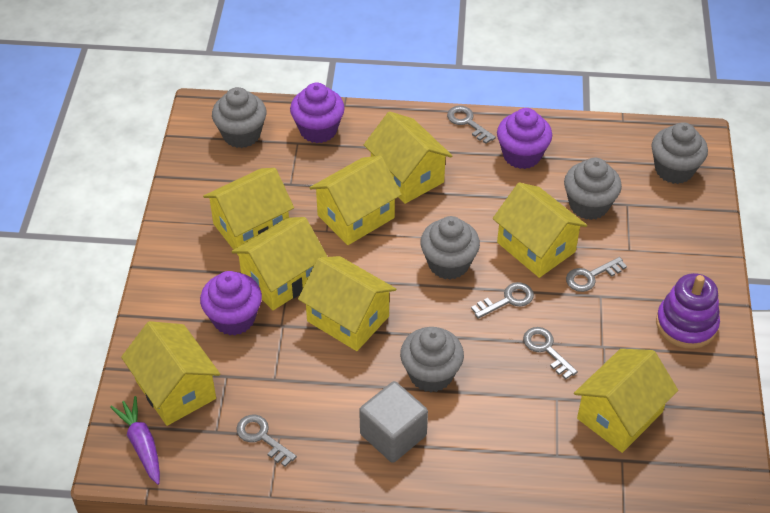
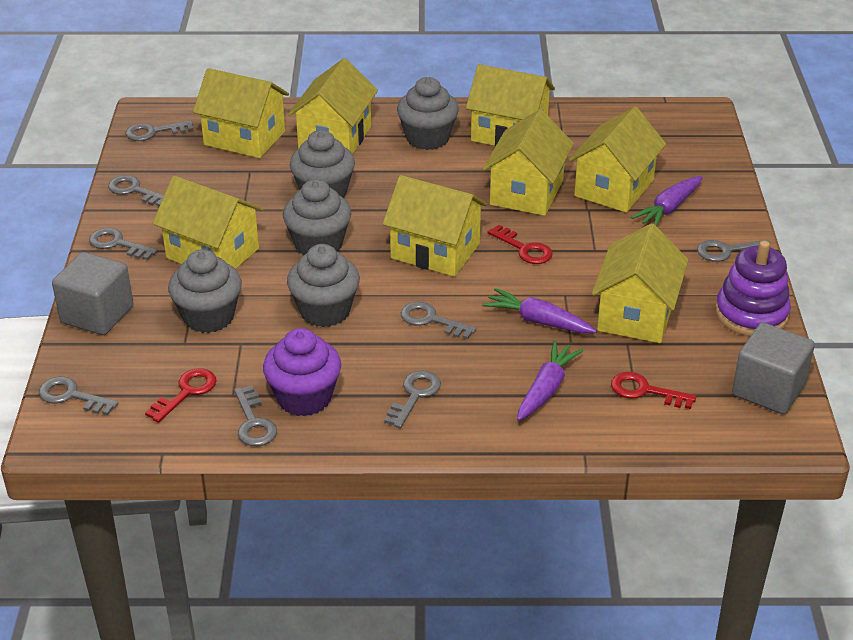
grey cube: 1 -> 2
grey key: 5 -> 8
purple carrot: 1 -> 3
purple cupcake: 3 -> 1
red key: 0 -> 3

